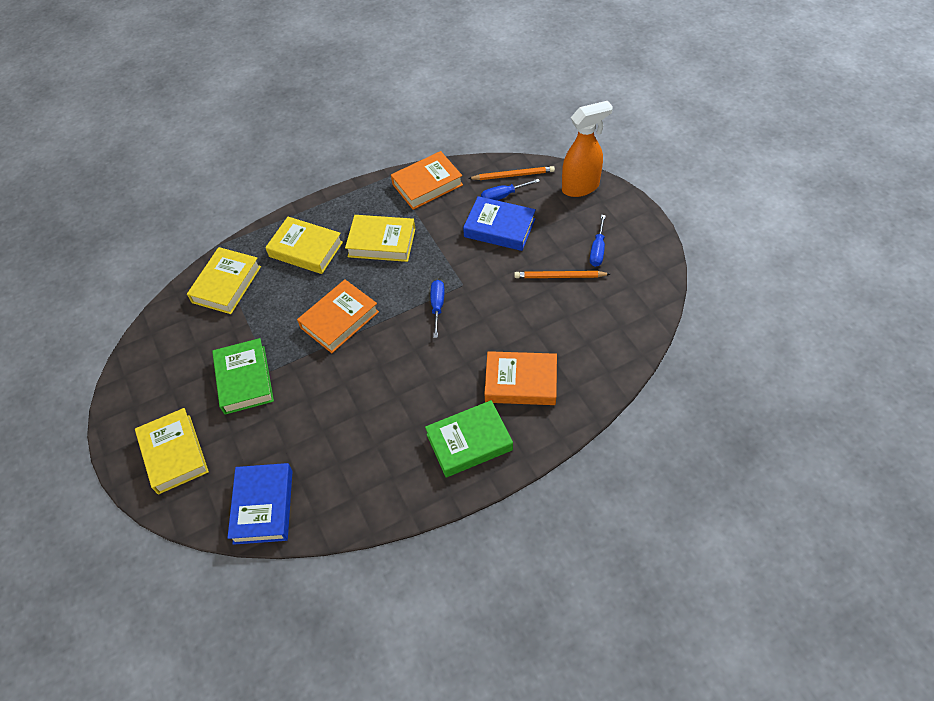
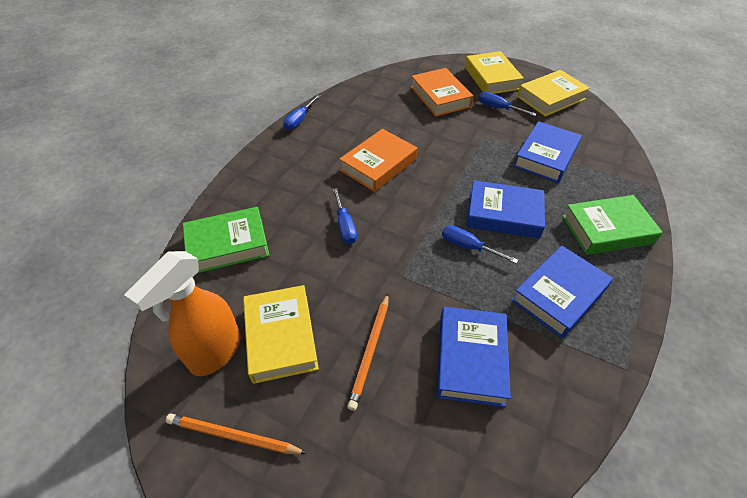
blue book: 2 -> 4
blue screwdriver: 3 -> 4
orange book: 3 -> 2
yellow book: 4 -> 3

